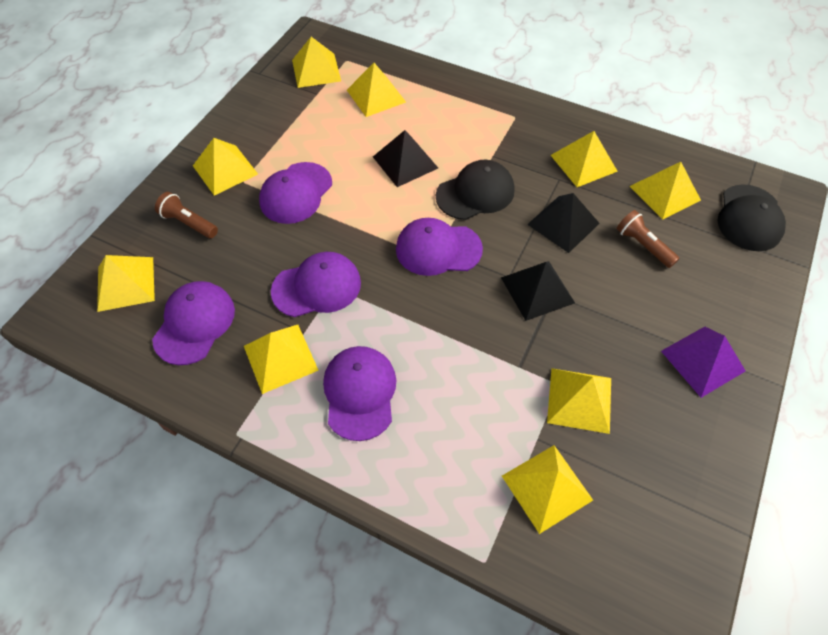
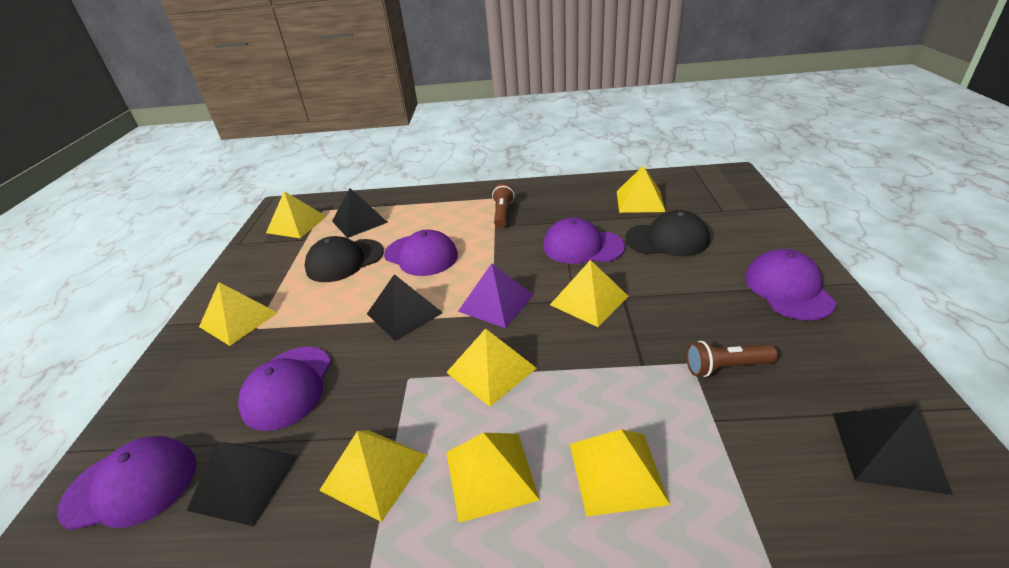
black pyramid: 3 -> 4
yellow pyramid: 9 -> 8

